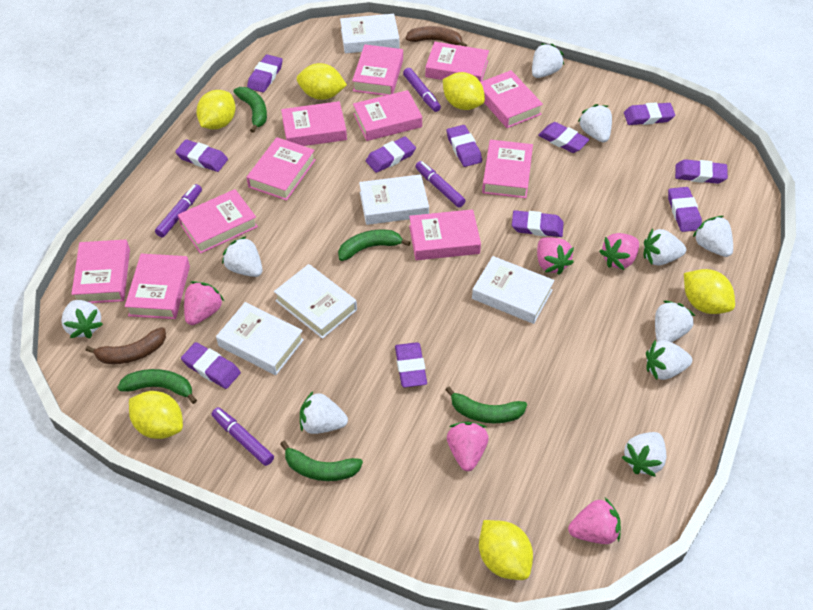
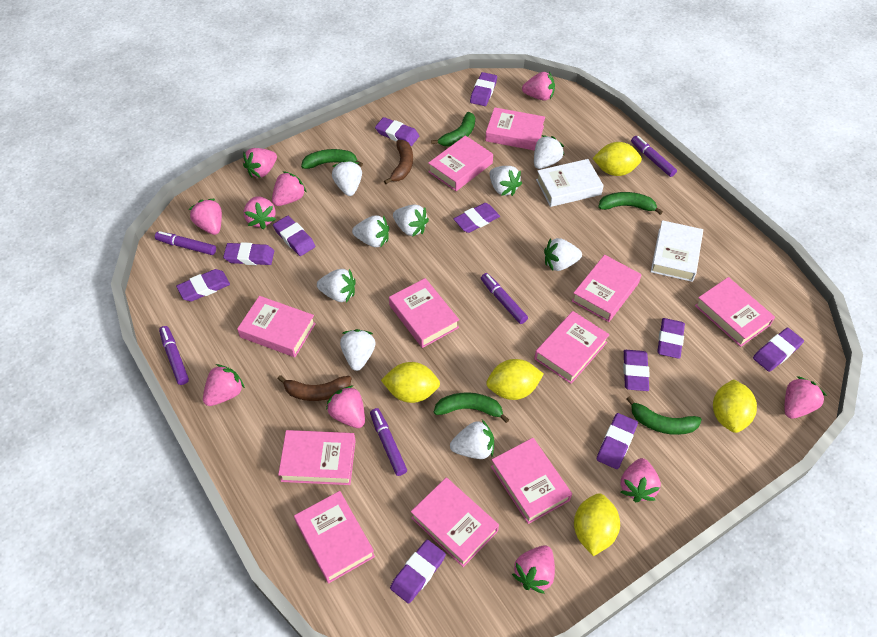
pink strawberry: 5 -> 10
purple marker: 4 -> 5
white book: 5 -> 2
white strawberry: 10 -> 9
yellow lemon: 6 -> 5

